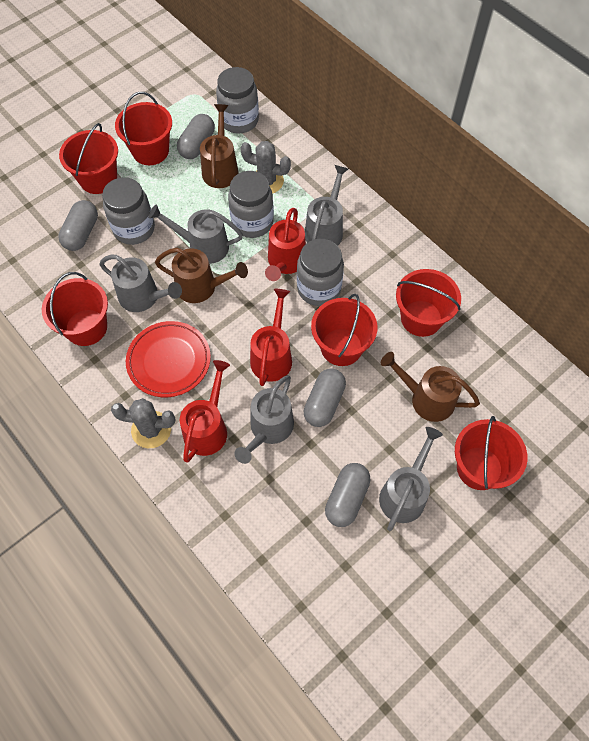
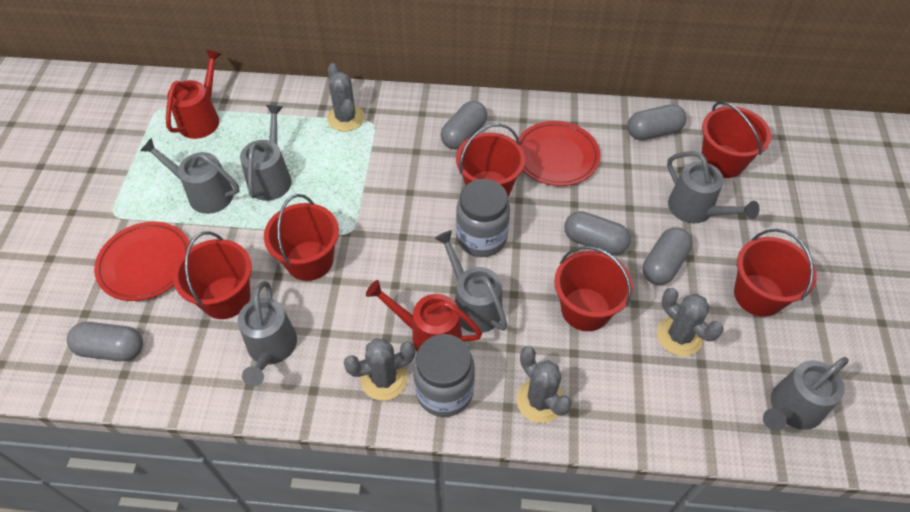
brown watering can: 3 -> 0
grey cactus: 2 -> 4
grey capsule: 4 -> 5
grey jar: 4 -> 2
grey watering can: 5 -> 6
red plate: 1 -> 2
red watering can: 3 -> 2

